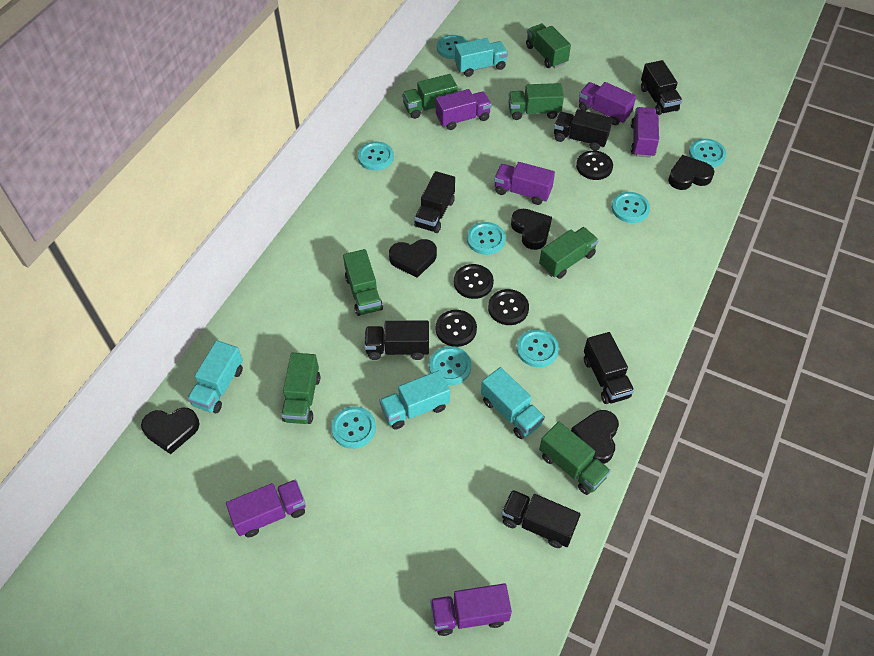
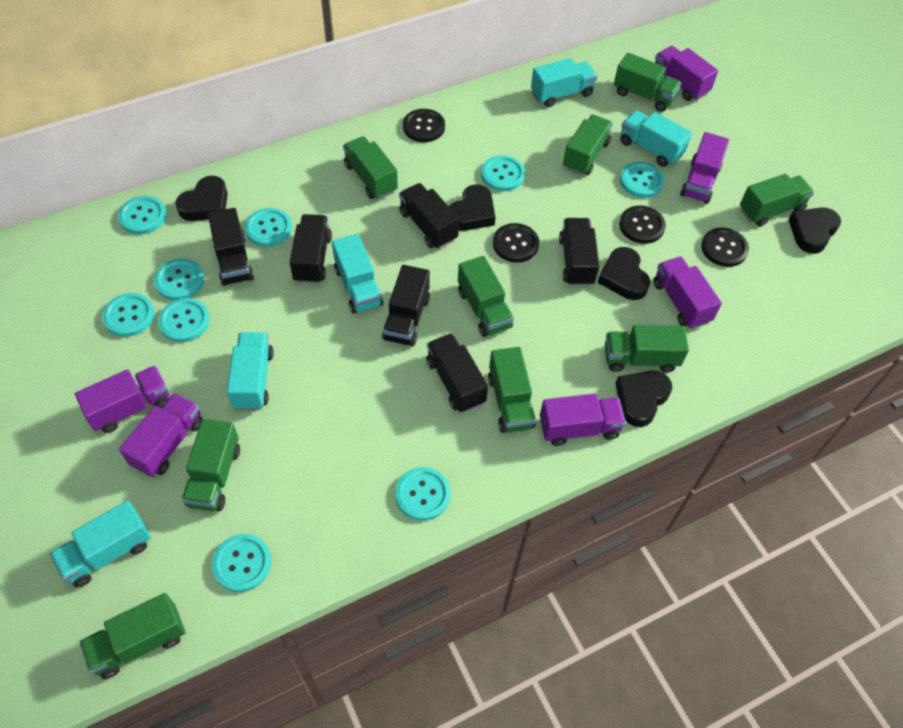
green truck: 7 -> 9
turquoise button: 8 -> 9
turquoise truck: 4 -> 5

